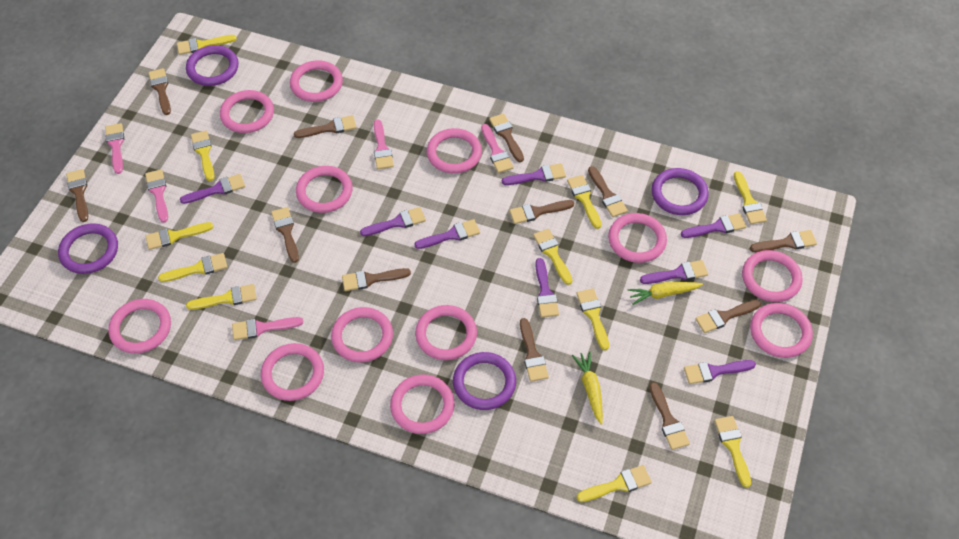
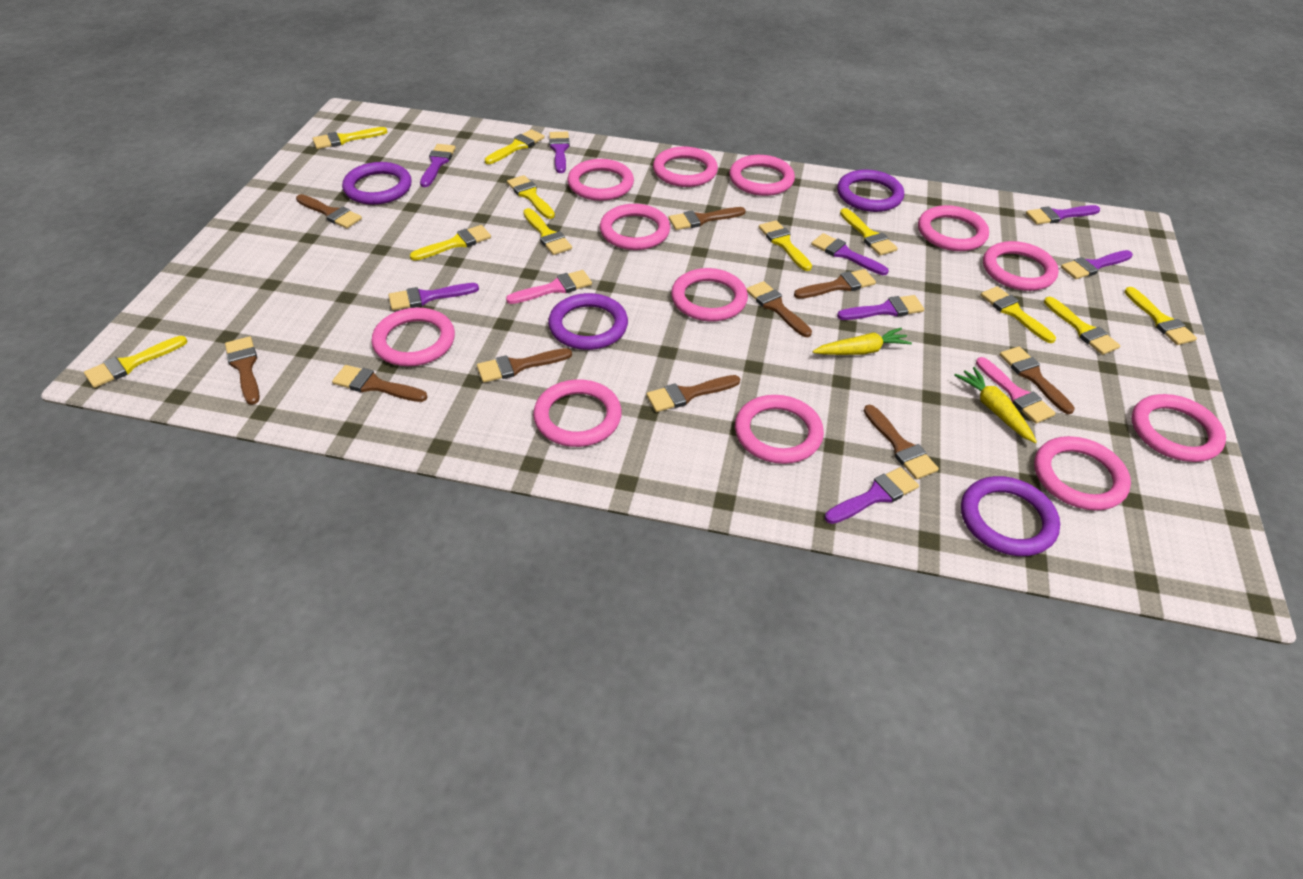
brown brush: 12 -> 10
pink brush: 5 -> 2

